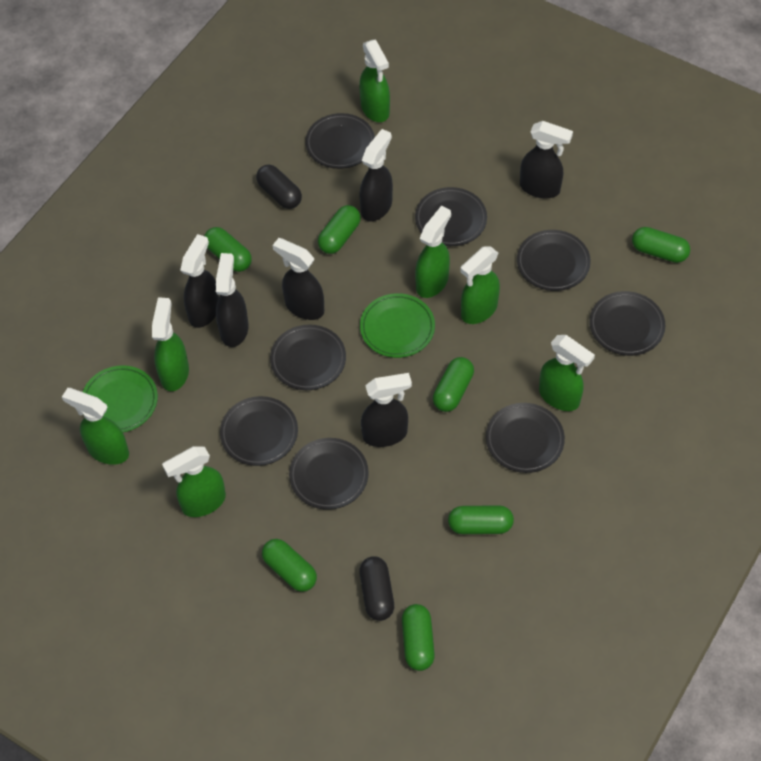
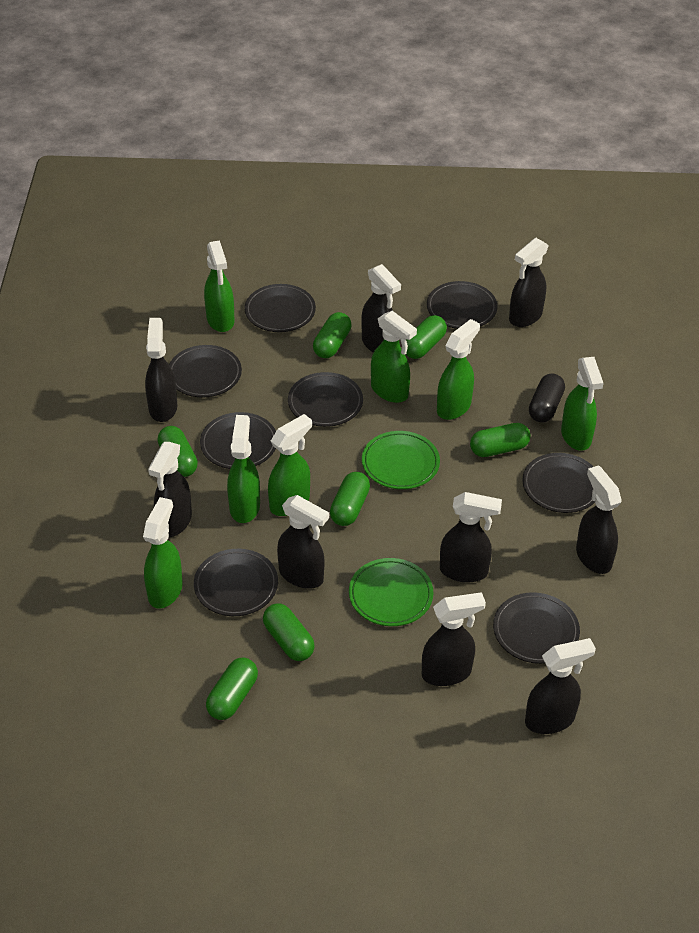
black capsule: 2 -> 1
black spray bottle: 6 -> 9

